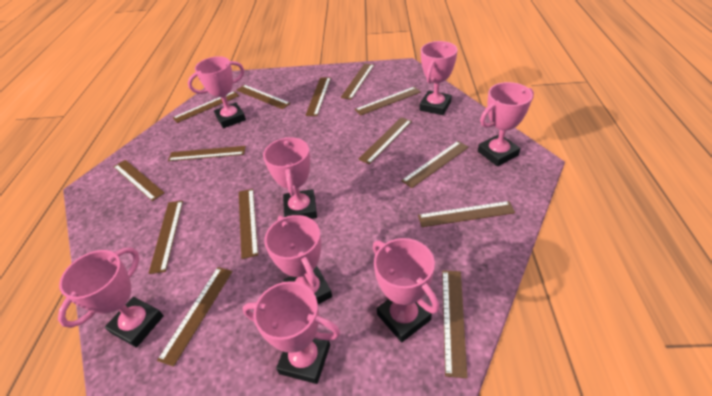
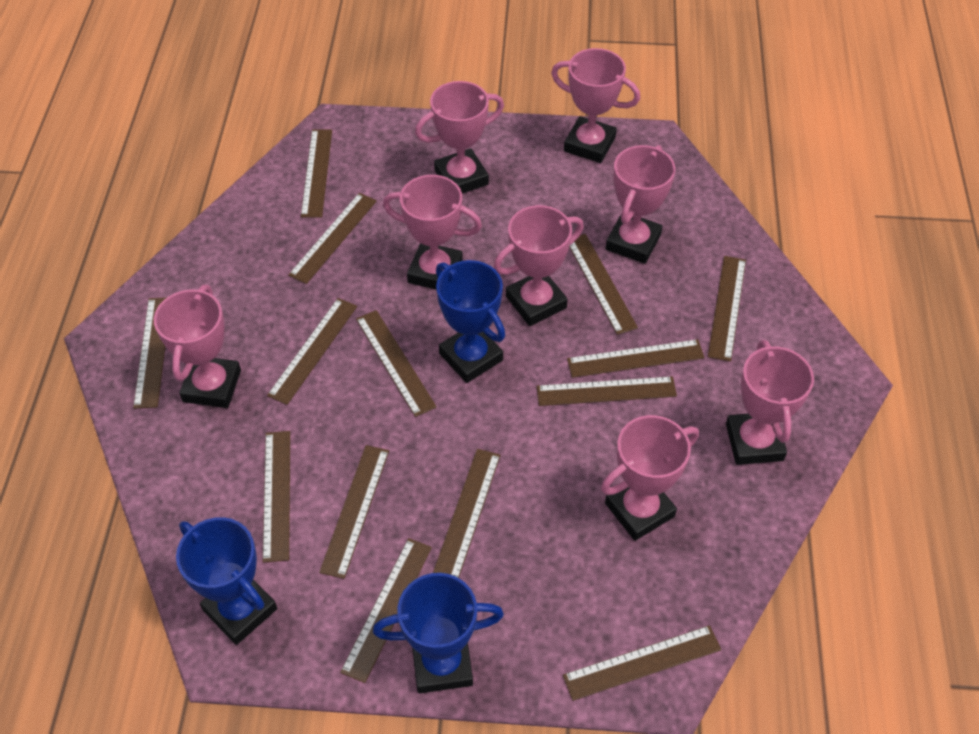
blue trophy: 0 -> 3

